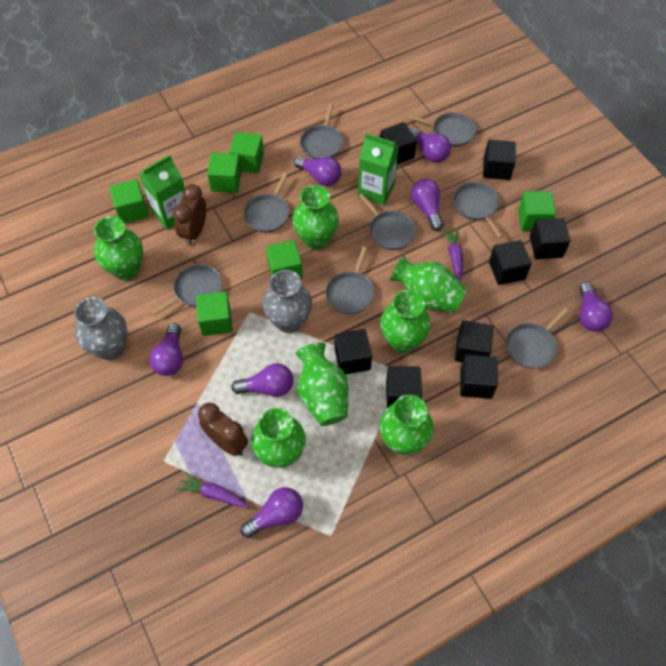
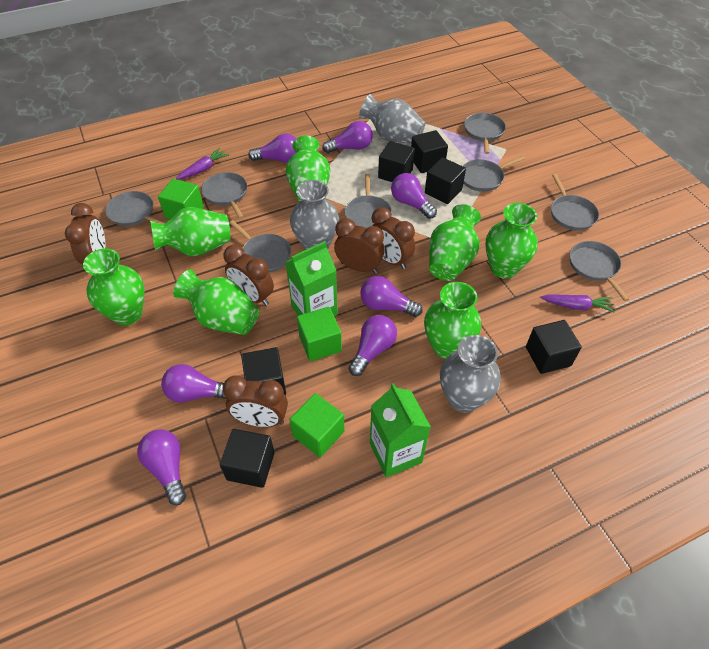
black cube: 8 -> 6
brown clock: 2 -> 5
green cube: 6 -> 3
grey vase: 2 -> 3

